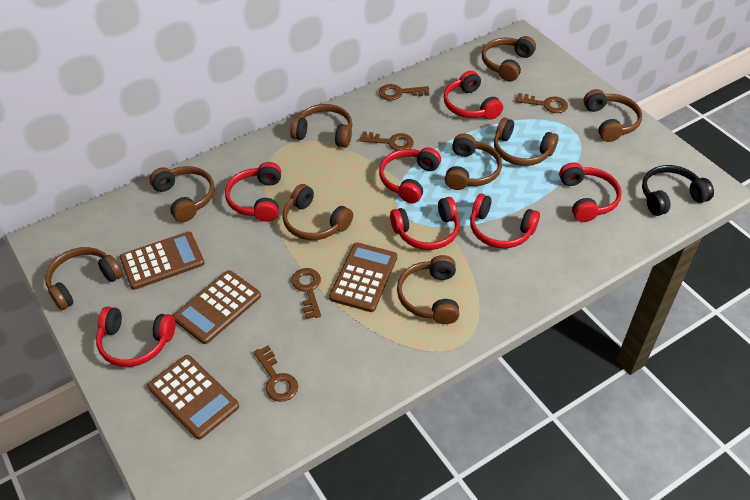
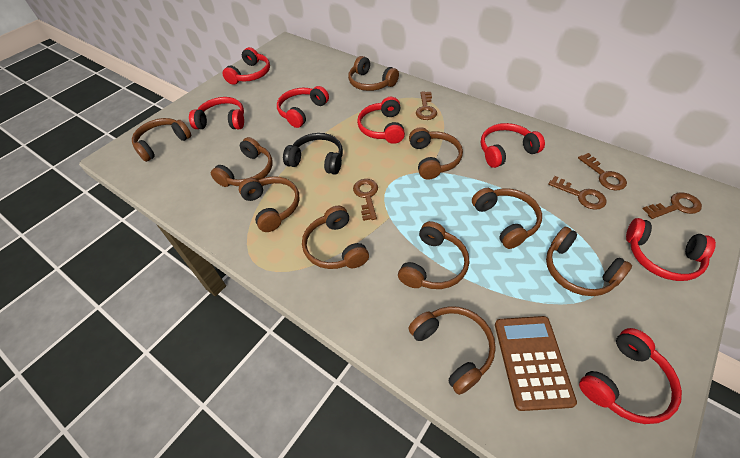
brown calculator: 4 -> 1
brown headphones: 9 -> 10

